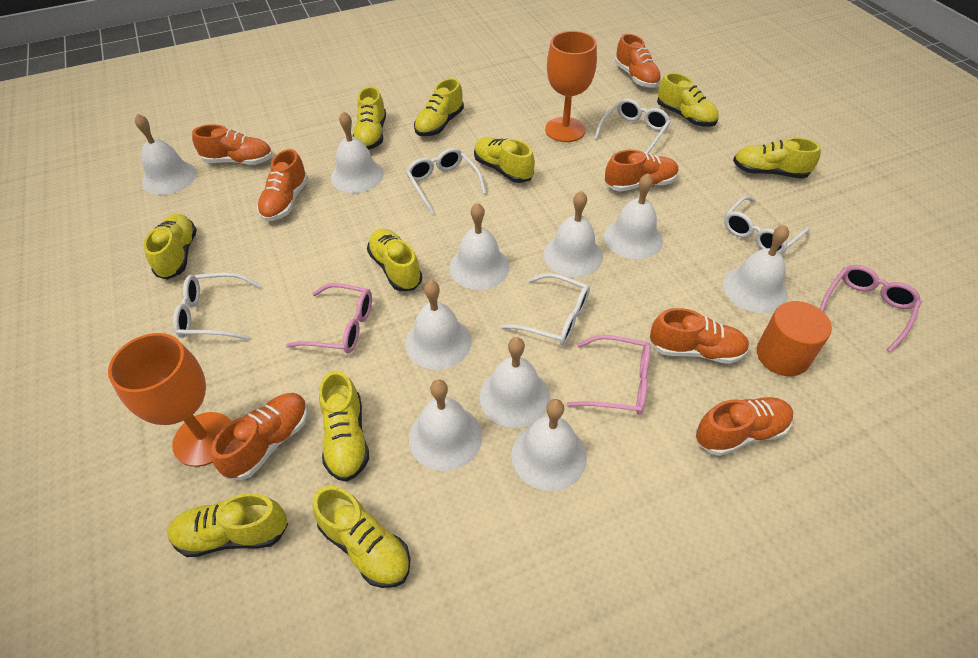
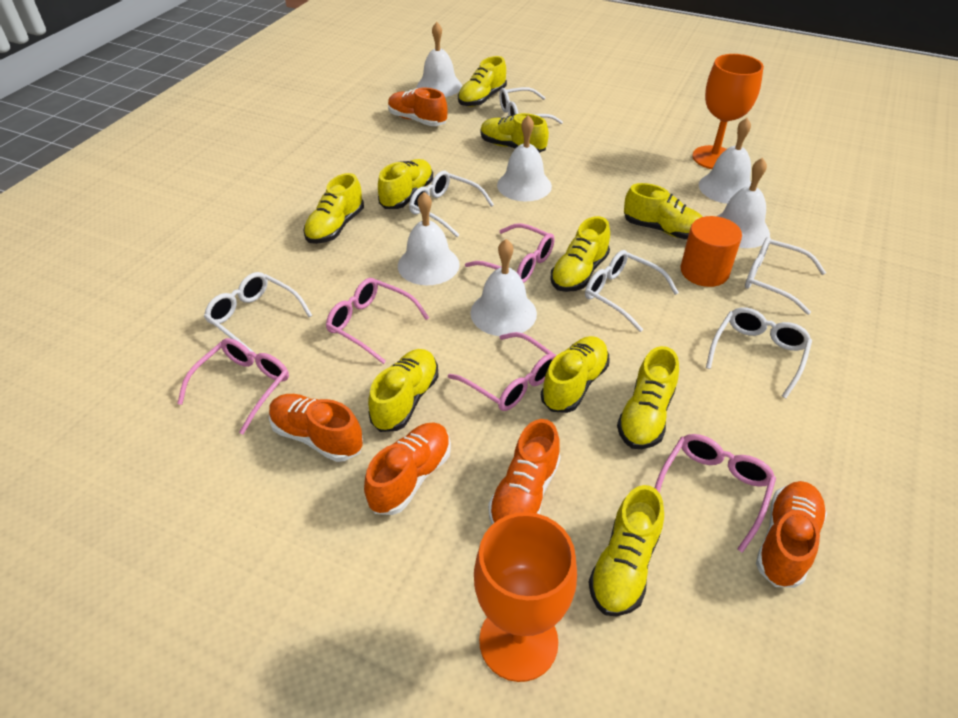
orange shoe: 7 -> 5
pink glasses: 3 -> 5
white bell: 10 -> 6
white glasses: 5 -> 6

